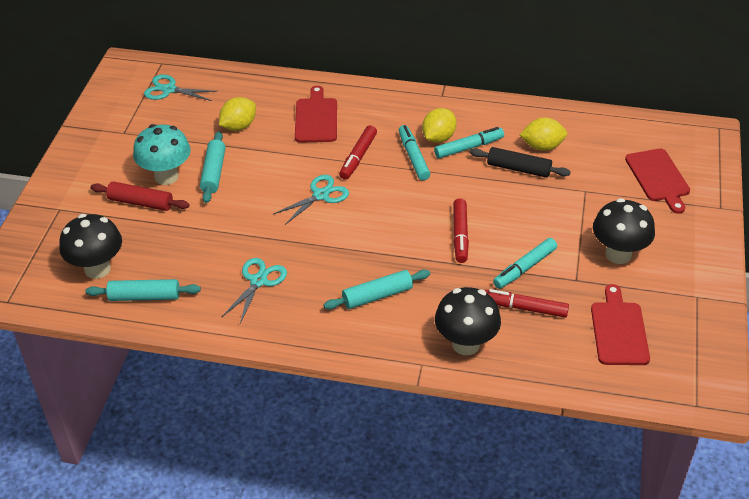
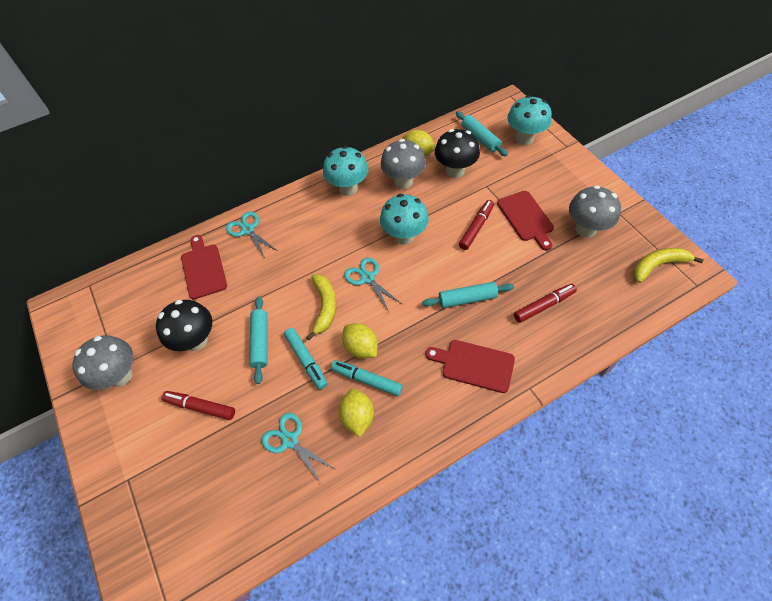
black mushroom: 3 -> 2
black rolling pin: 1 -> 0
grey mushroom: 0 -> 3
red rolling pin: 1 -> 0
turquoise marker: 3 -> 2
turquoise mushroom: 1 -> 3
yellow banana: 0 -> 2

